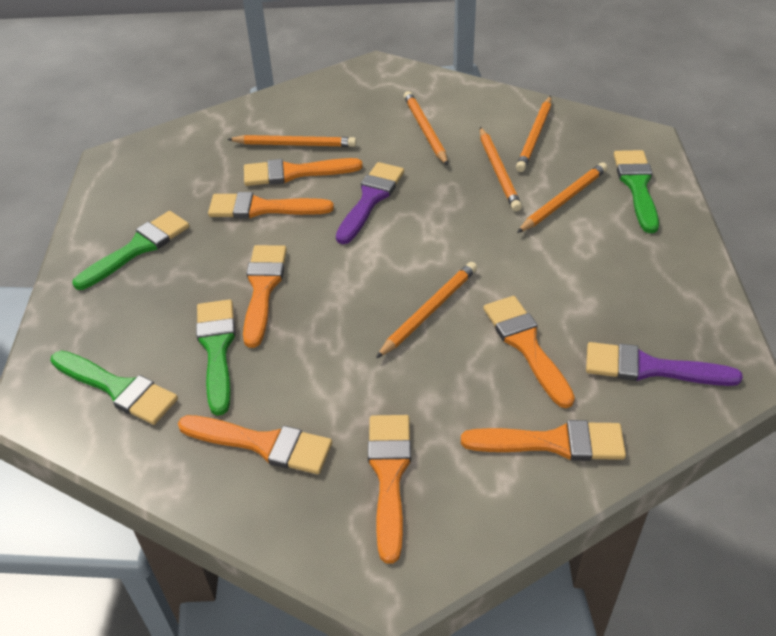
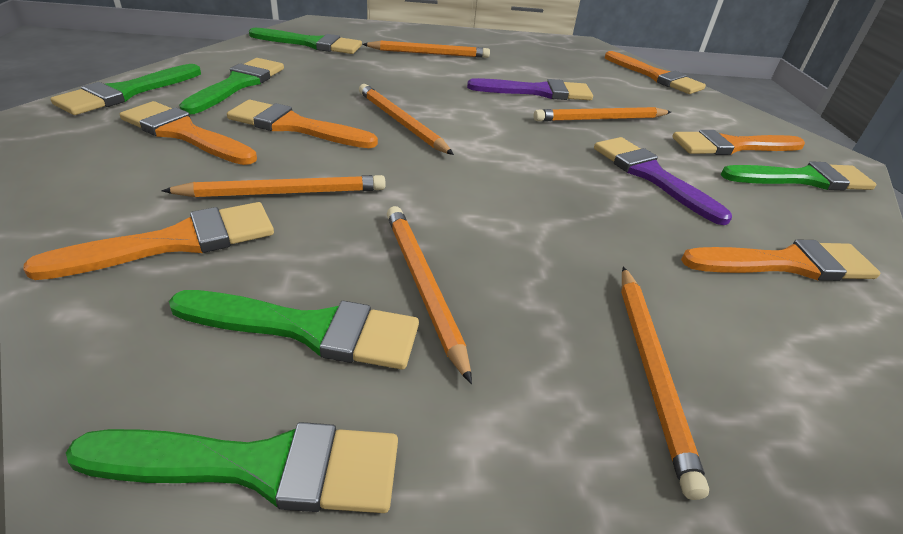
green brush: 4 -> 6
orange brush: 7 -> 6

